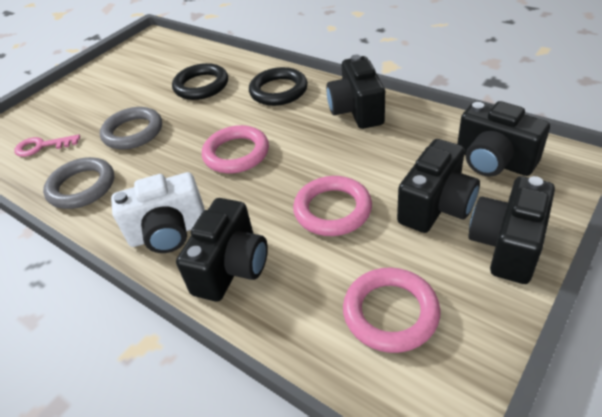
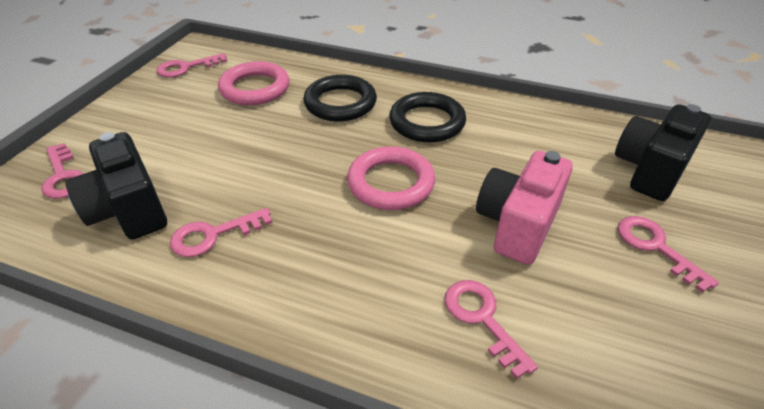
black camera: 5 -> 2
grey ring: 2 -> 0
pink camera: 0 -> 1
pink key: 1 -> 5
pink ring: 3 -> 2
white camera: 1 -> 0

